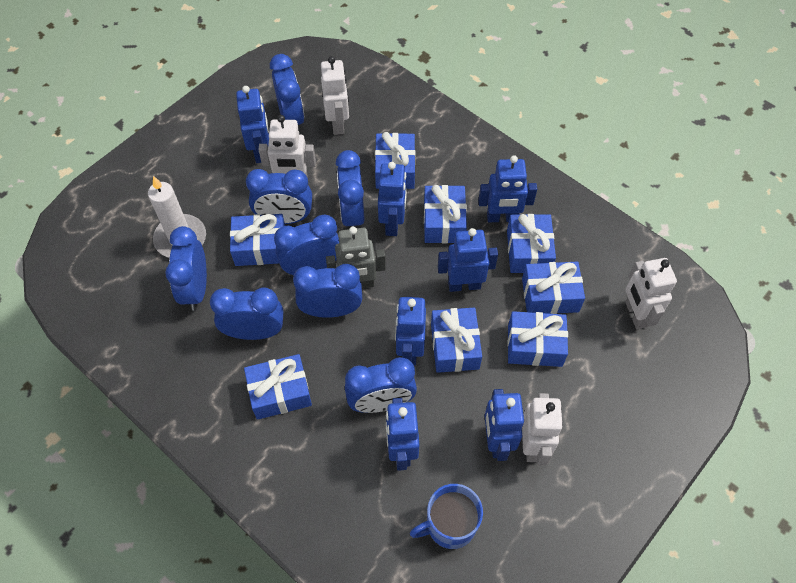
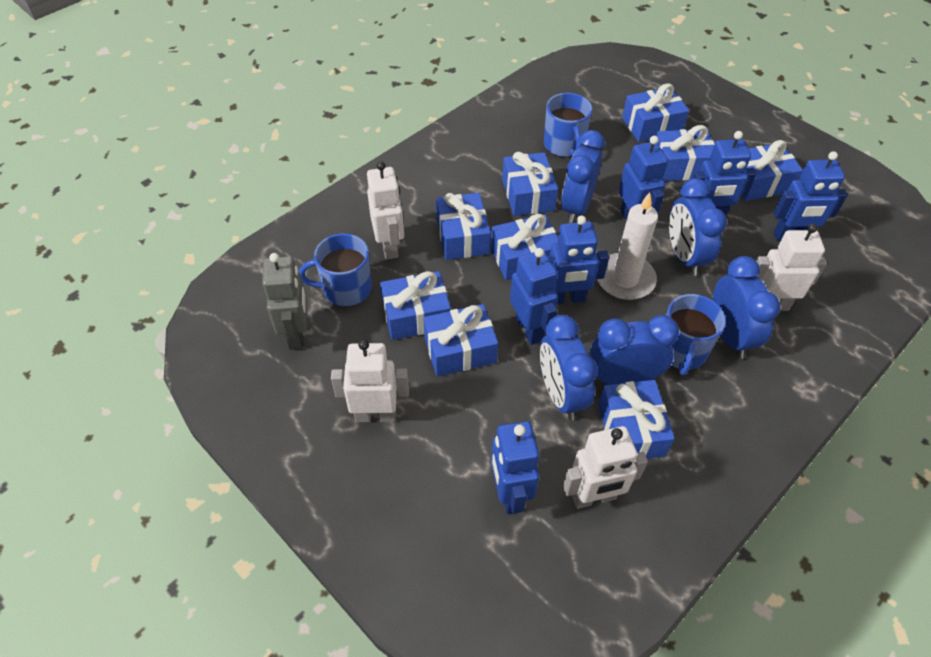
blue clock: 8 -> 5
blue gift: 8 -> 9
blue mug: 1 -> 3
blue robot: 7 -> 6

